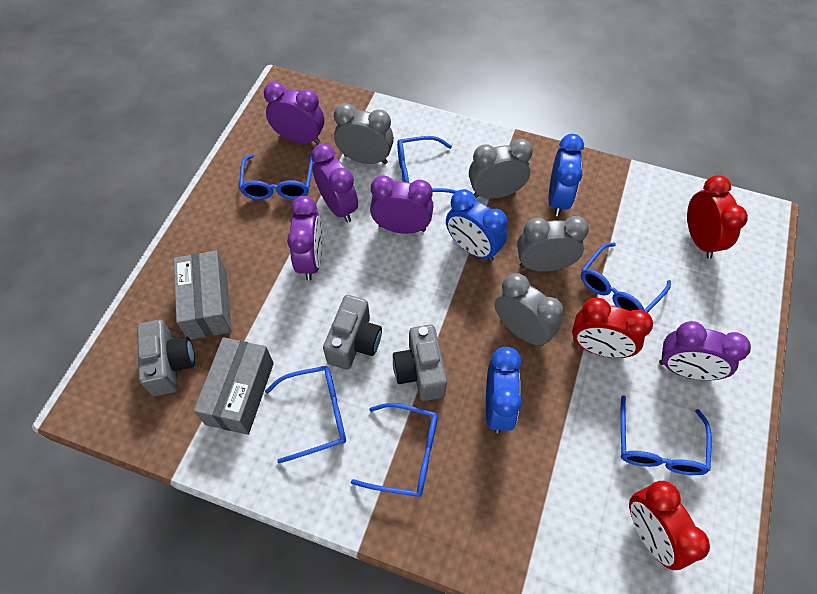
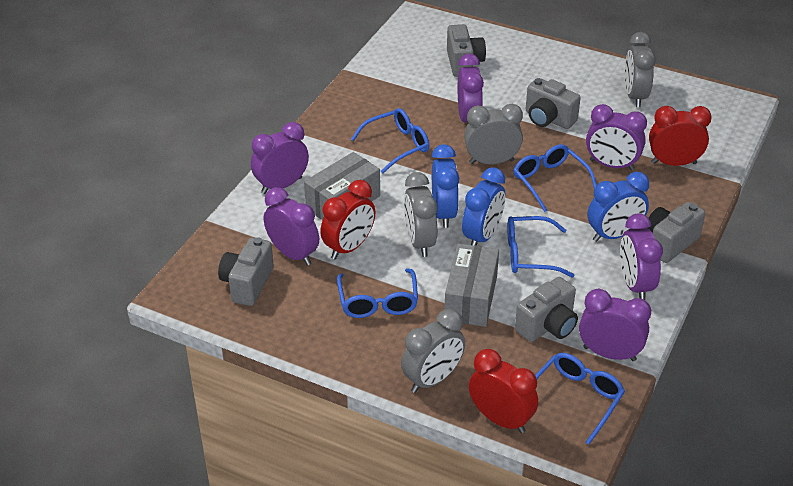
blue glasses: 6 -> 5
grey camera: 3 -> 5
purple clock: 5 -> 6

